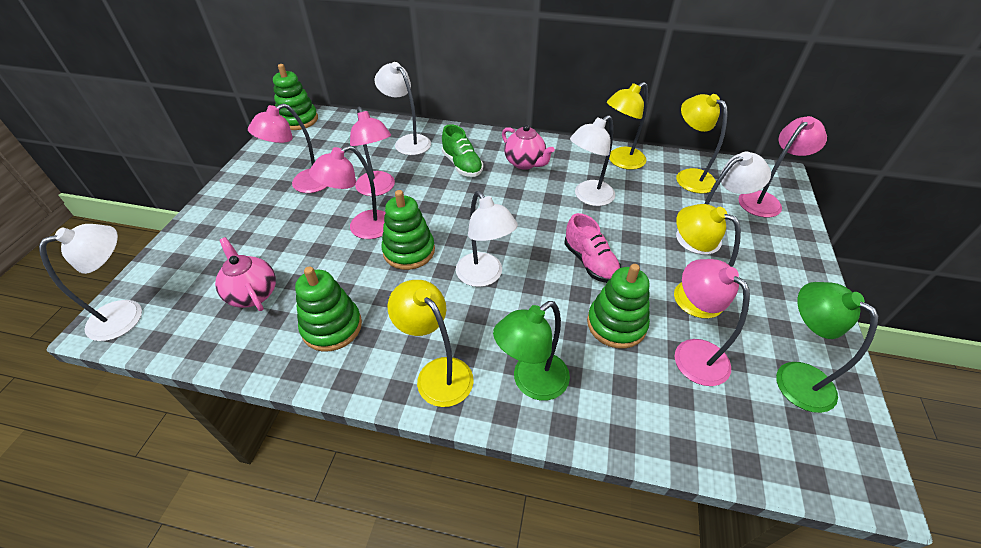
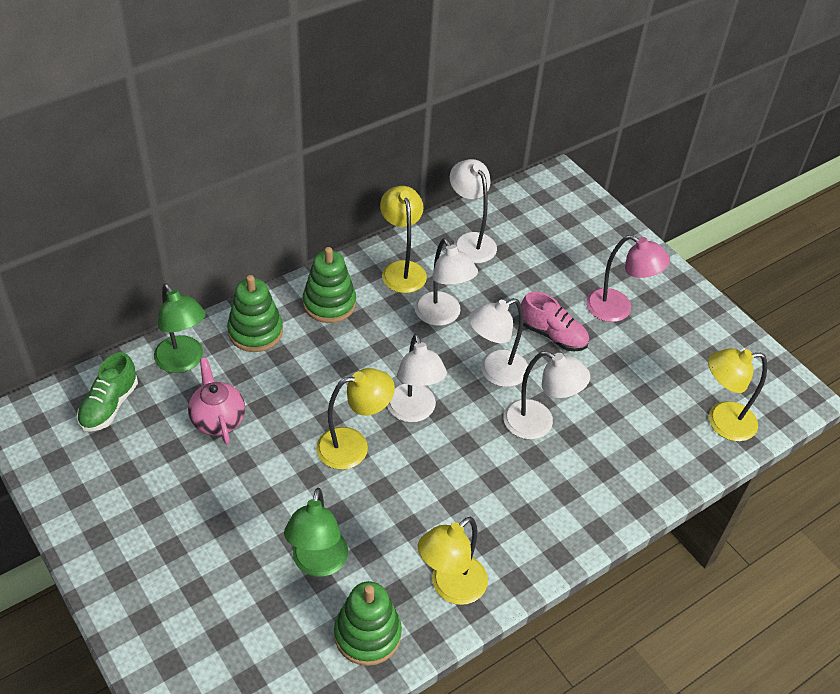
green stacking toy: 4 -> 3
pink lamp: 5 -> 1
pink teapot: 2 -> 1

